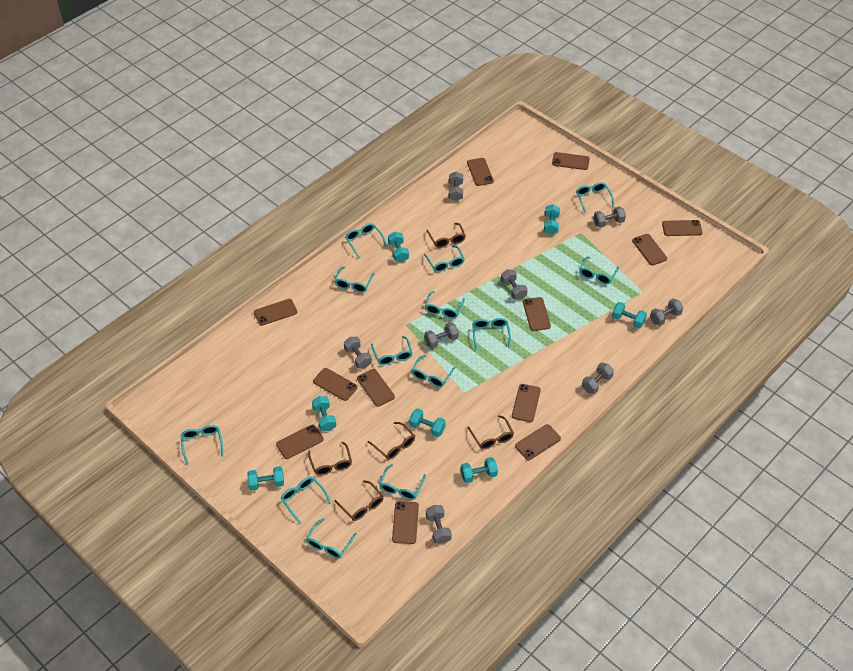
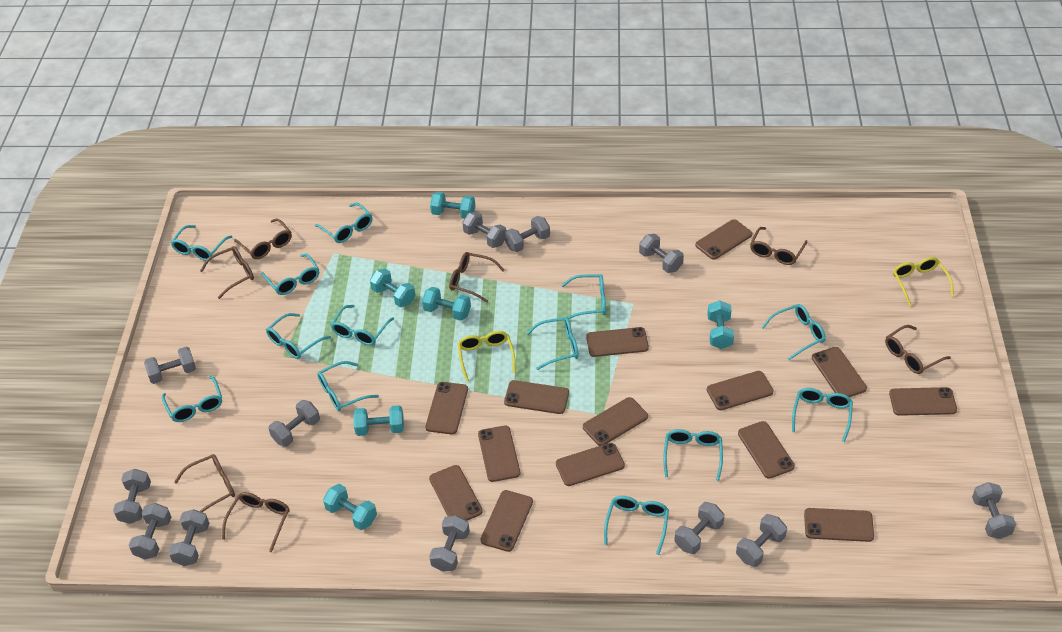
brown glasses: 5 -> 7
brown phone: 12 -> 14
grey dumbbell: 8 -> 12
turquoise dumbbell: 7 -> 6
yellow glasses: 0 -> 2

